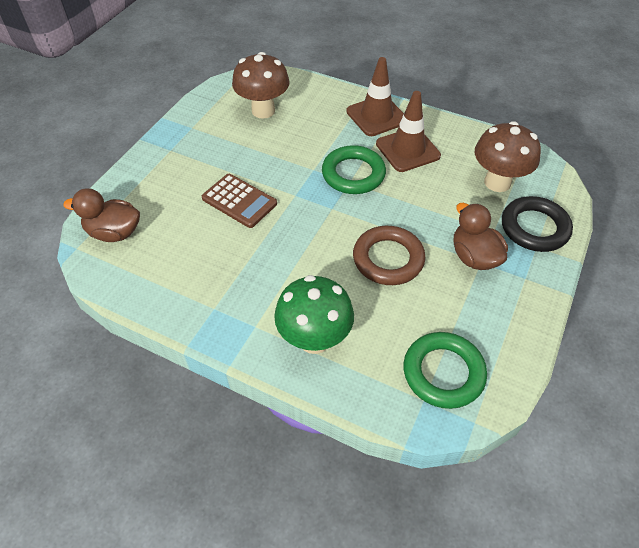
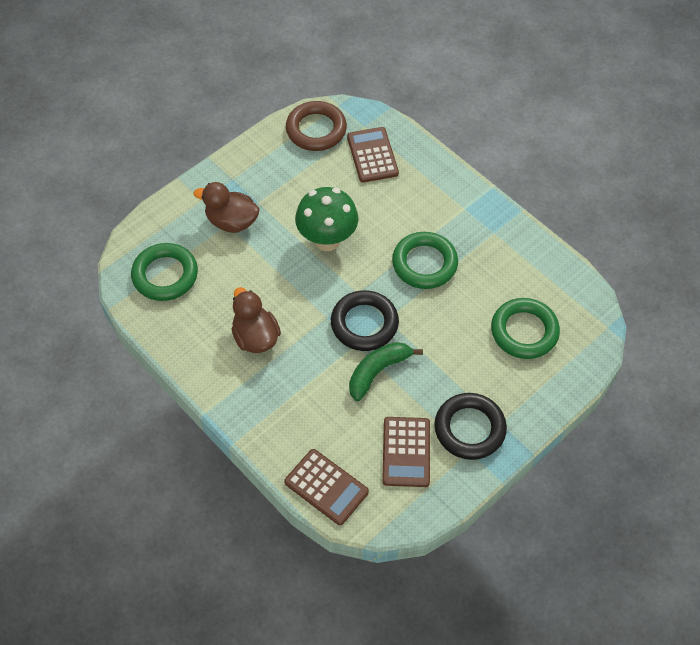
black ring: 1 -> 2
brown calculator: 1 -> 3
brown mushroom: 2 -> 0
brown traffic cone: 2 -> 0
green banana: 0 -> 1
green ring: 2 -> 3

